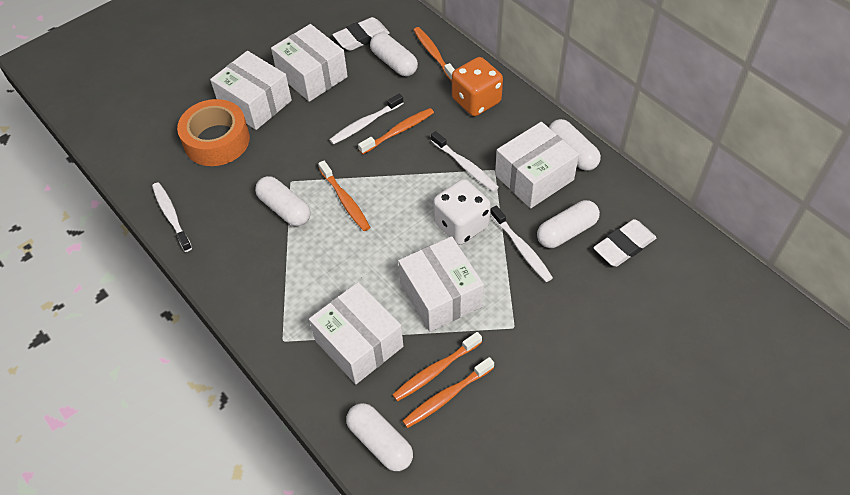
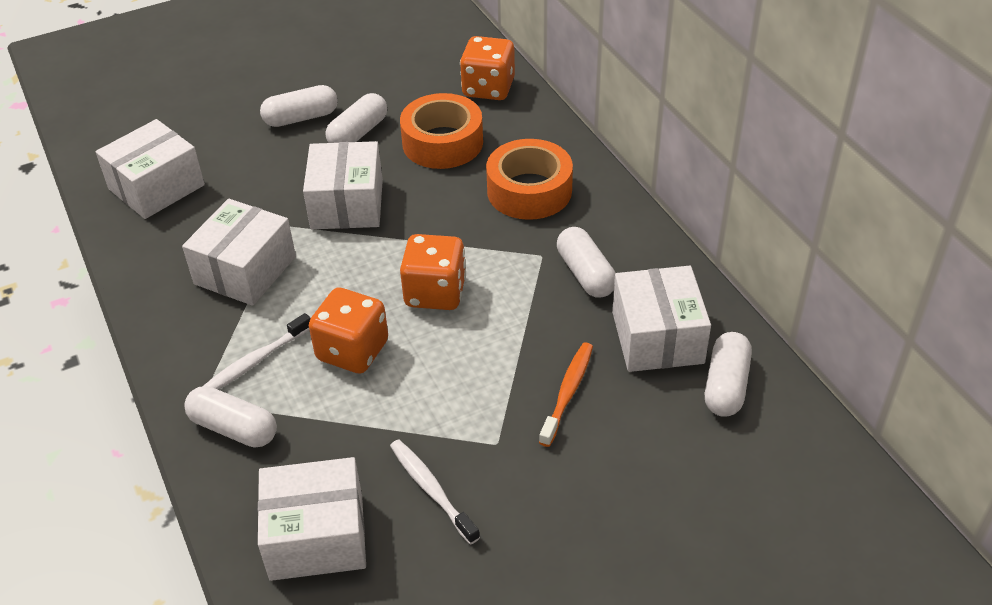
orange dice: 1 -> 3
orange tape: 1 -> 2
orange toothbrush: 5 -> 1
white dice: 1 -> 0
white eraser: 2 -> 0
white toothbrush: 4 -> 2

